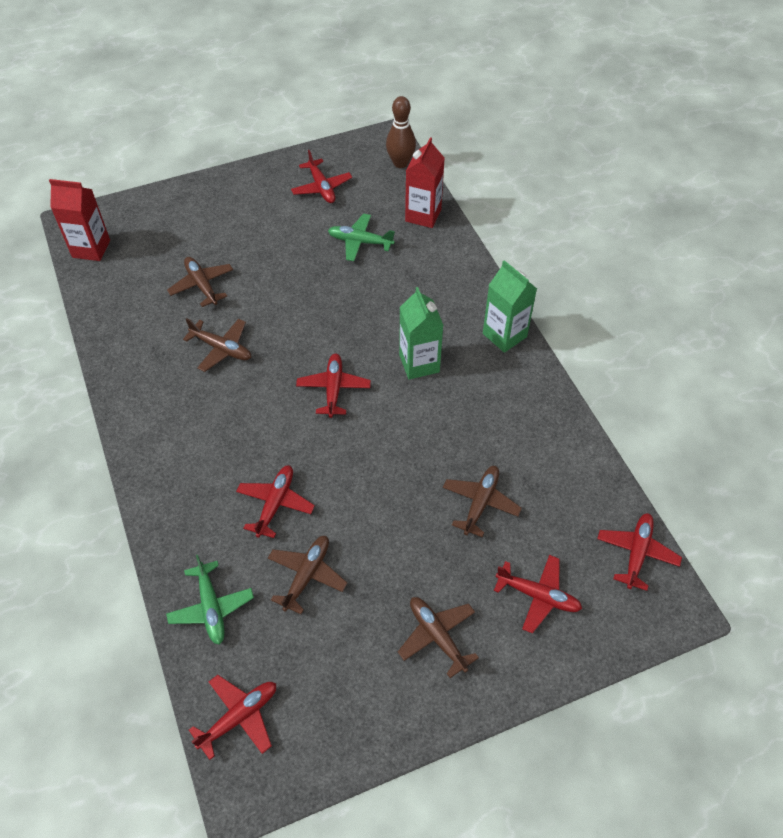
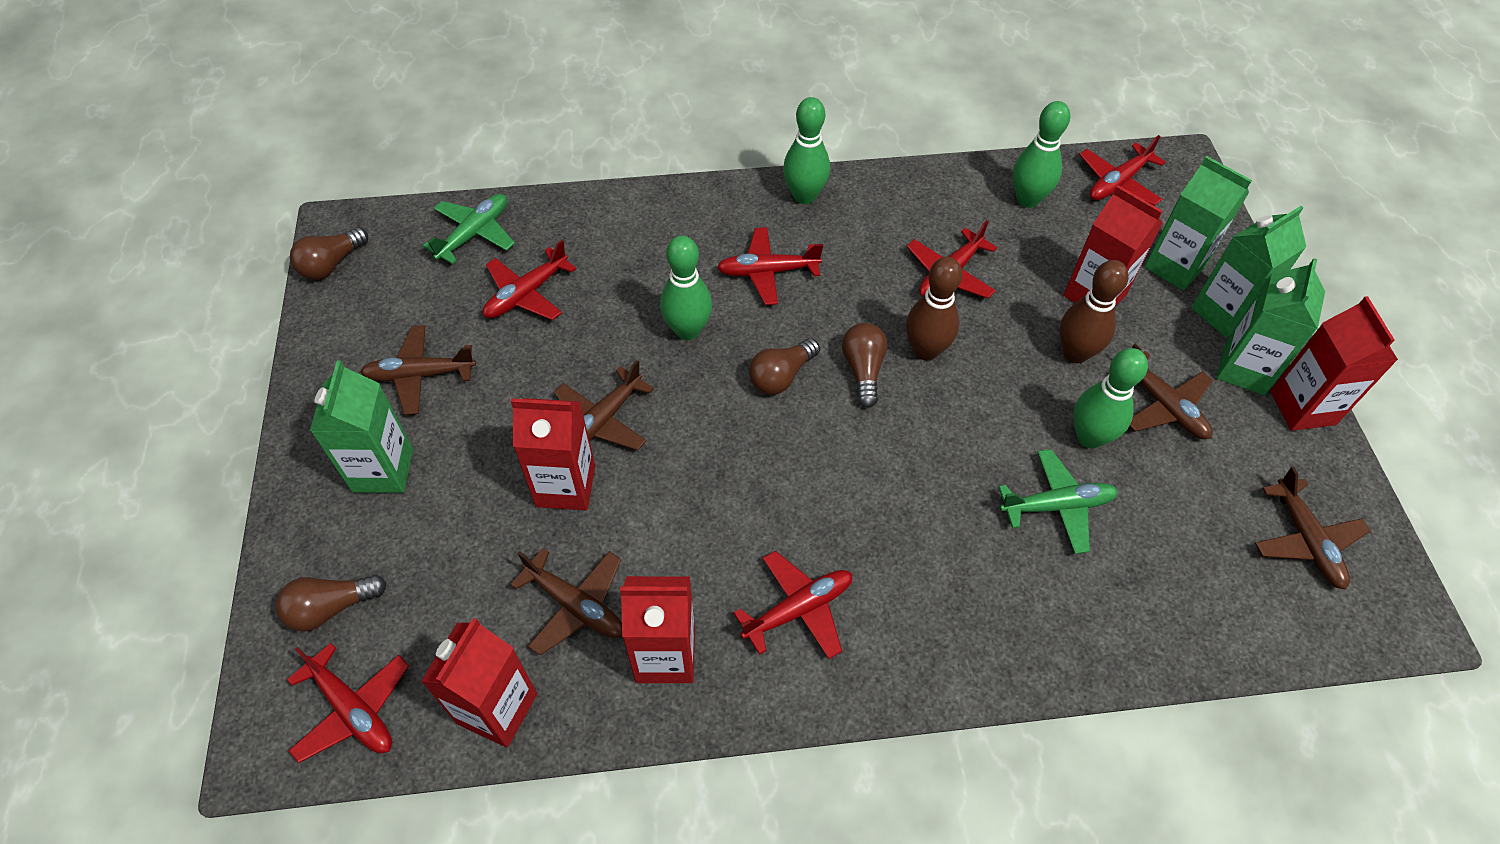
brown bowling pin: 1 -> 2
brown light bulb: 0 -> 4
green bowling pin: 0 -> 4
green carton: 2 -> 4
red carton: 2 -> 5

